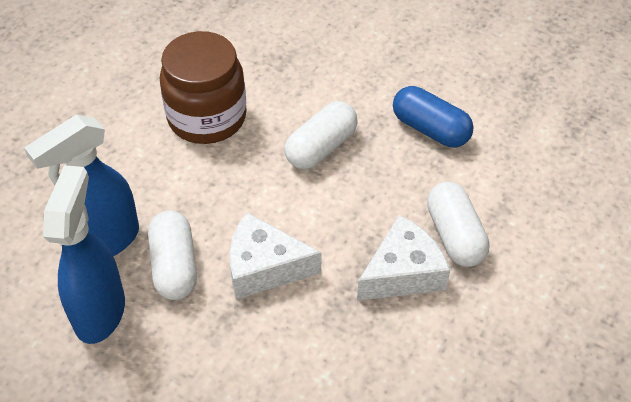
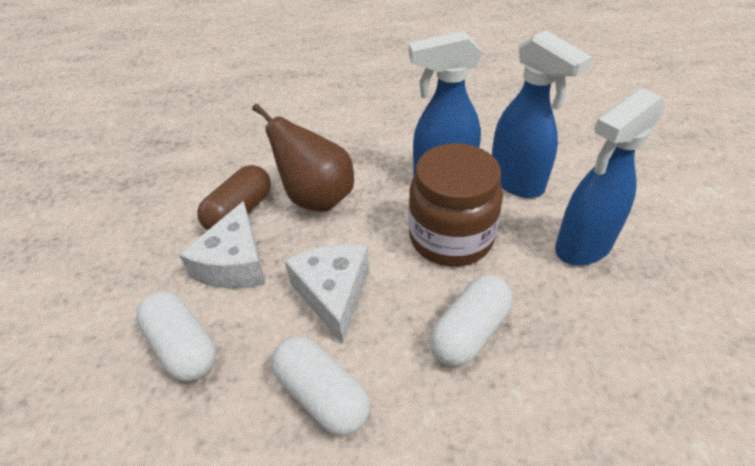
blue capsule: 1 -> 0
blue spray bottle: 2 -> 3
brown capsule: 0 -> 1
brown pear: 0 -> 1

